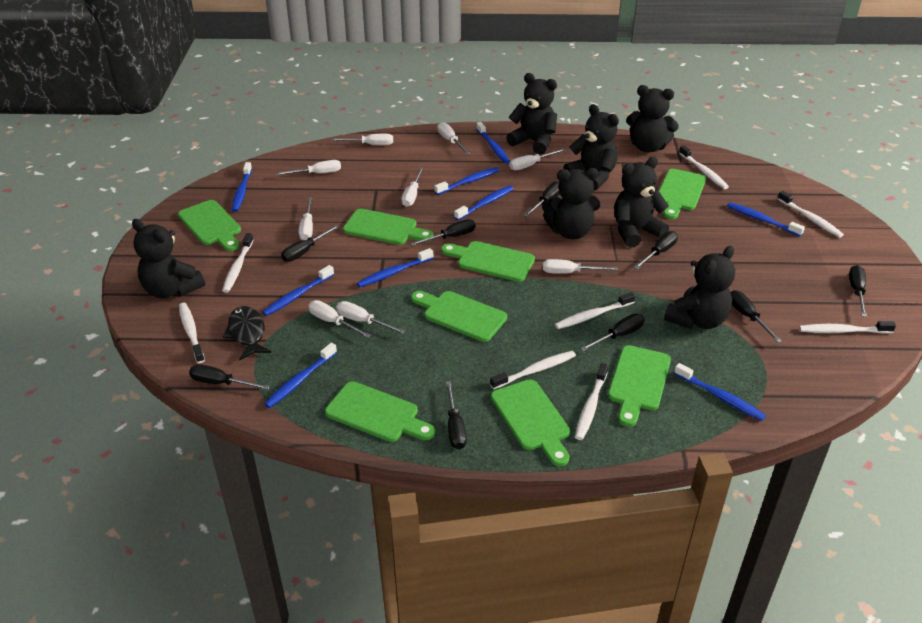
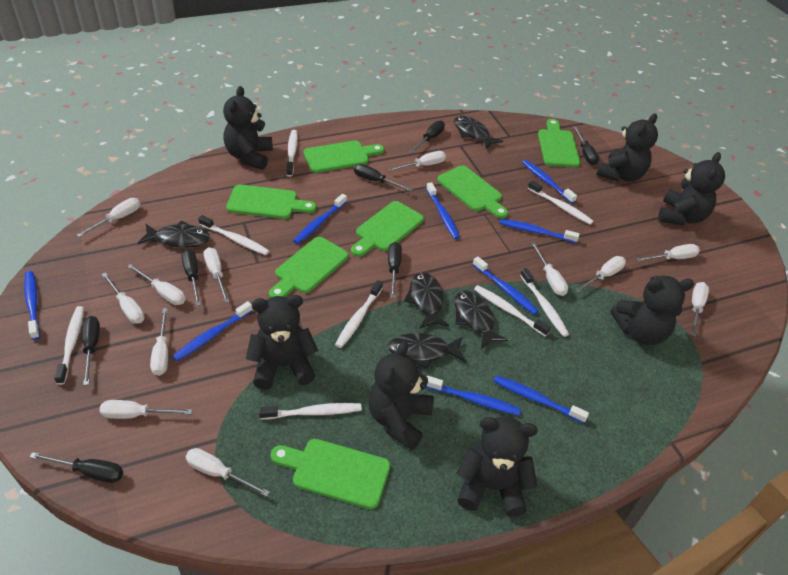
black fish: 1 -> 5
black screwdriver: 9 -> 7
green cutting board: 8 -> 7
white screwdriver: 9 -> 12

